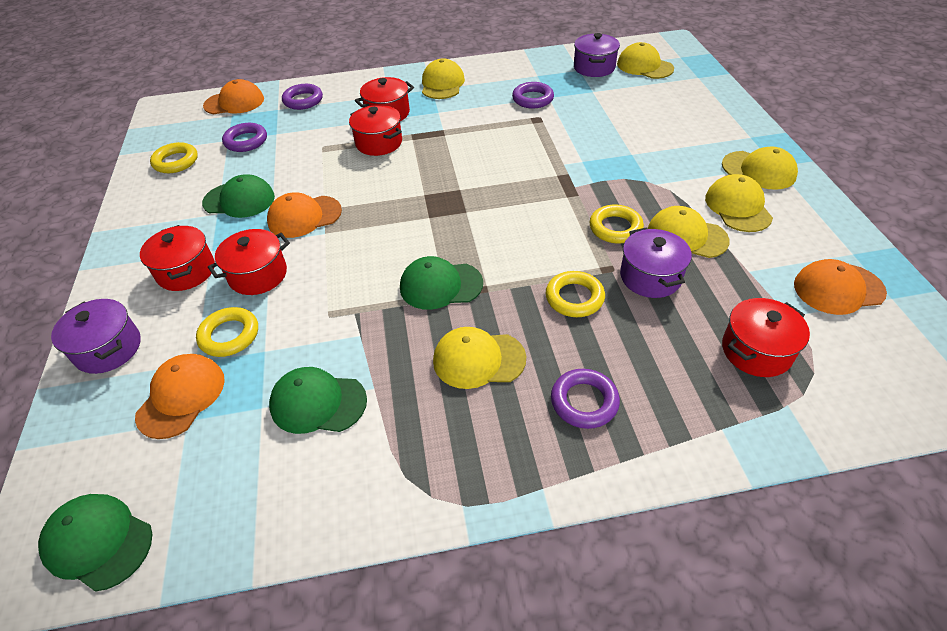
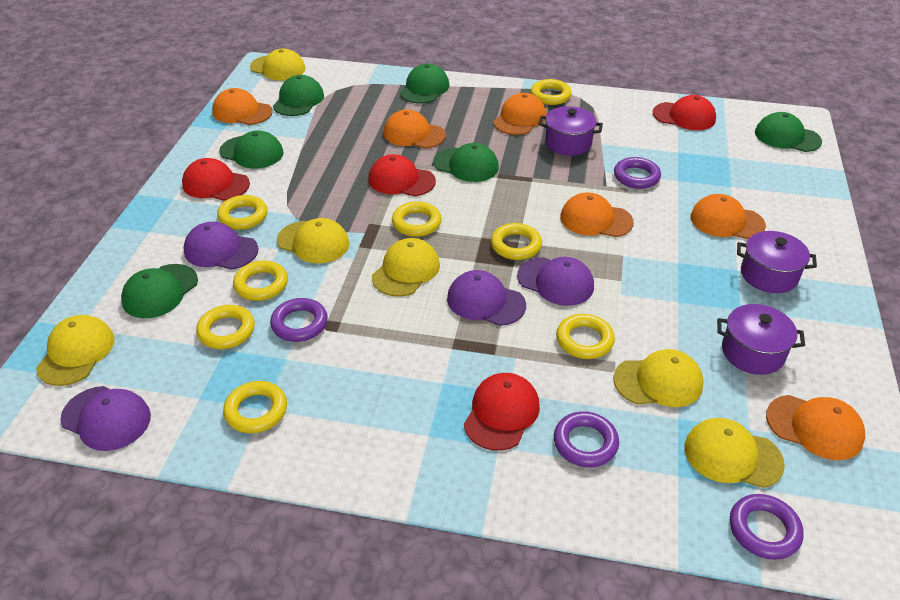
green cap: 4 -> 6
orange cap: 4 -> 6
purple cap: 0 -> 4
red cap: 0 -> 4
red pot: 5 -> 0
yellow ring: 4 -> 8

